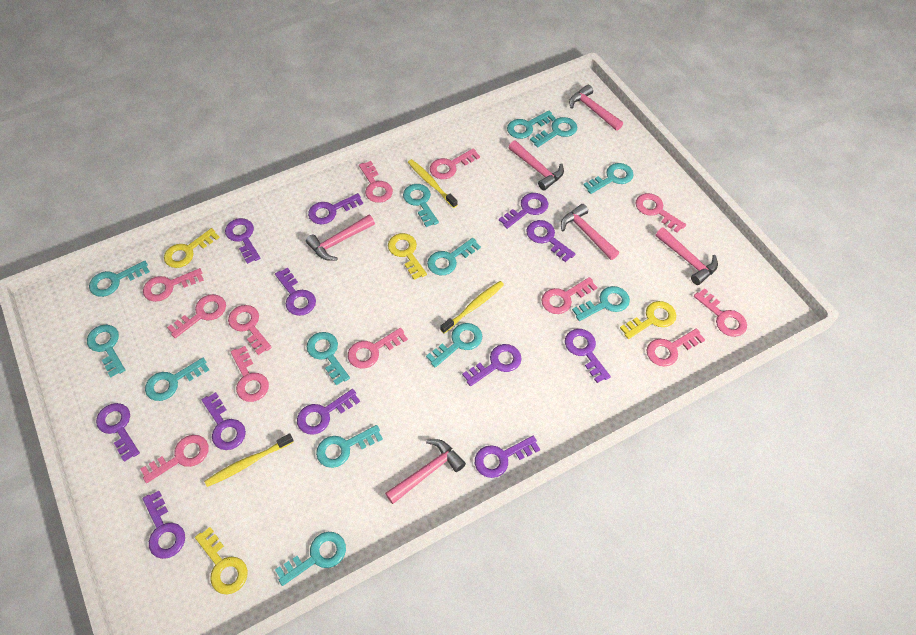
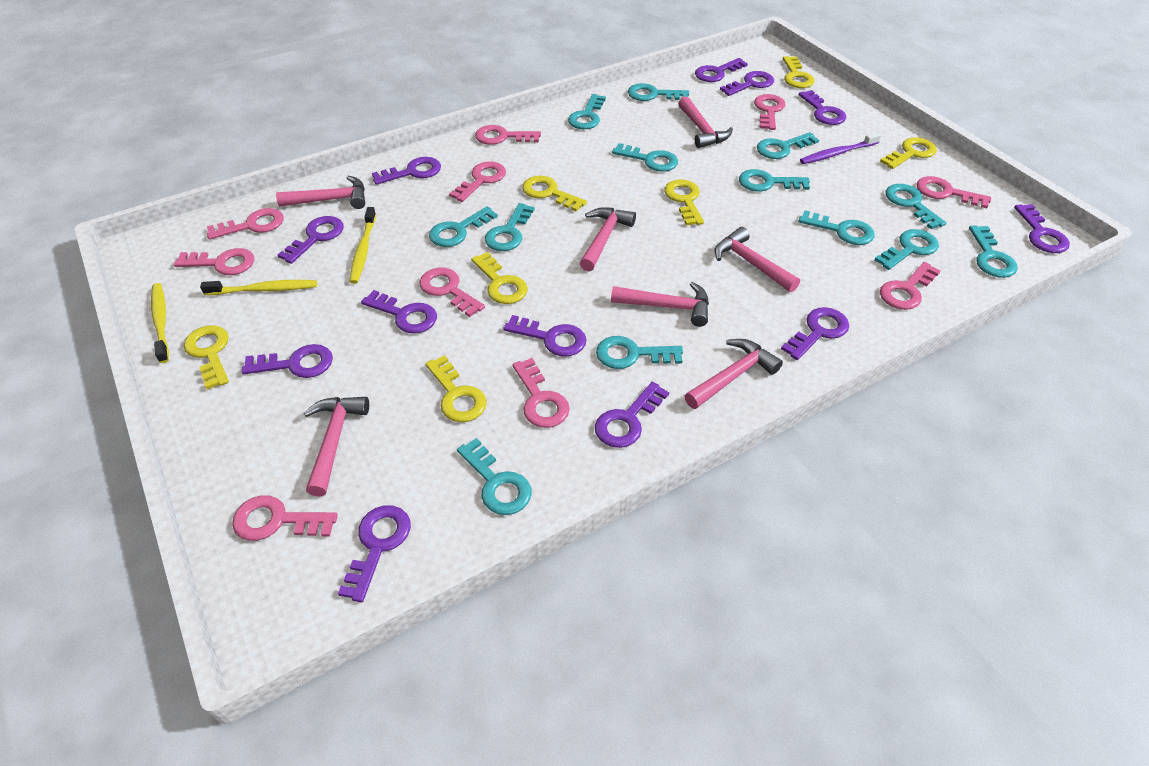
pink hammer: 6 -> 7
pink key: 12 -> 10
purple toothbrush: 0 -> 1
yellow key: 4 -> 7

